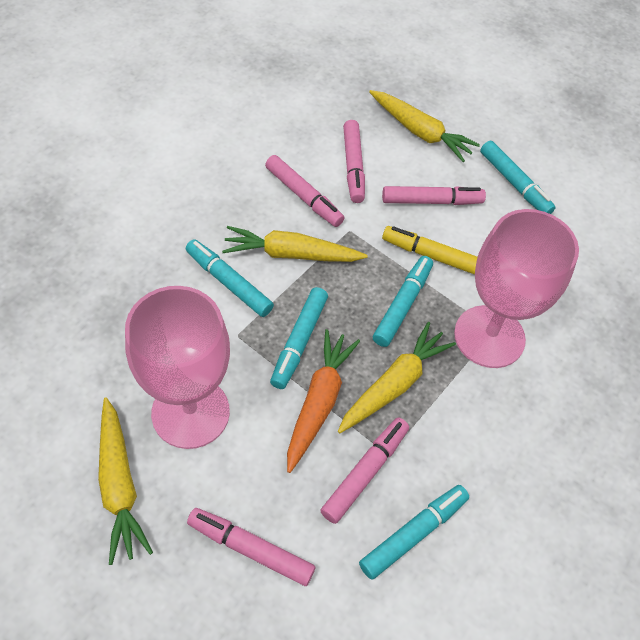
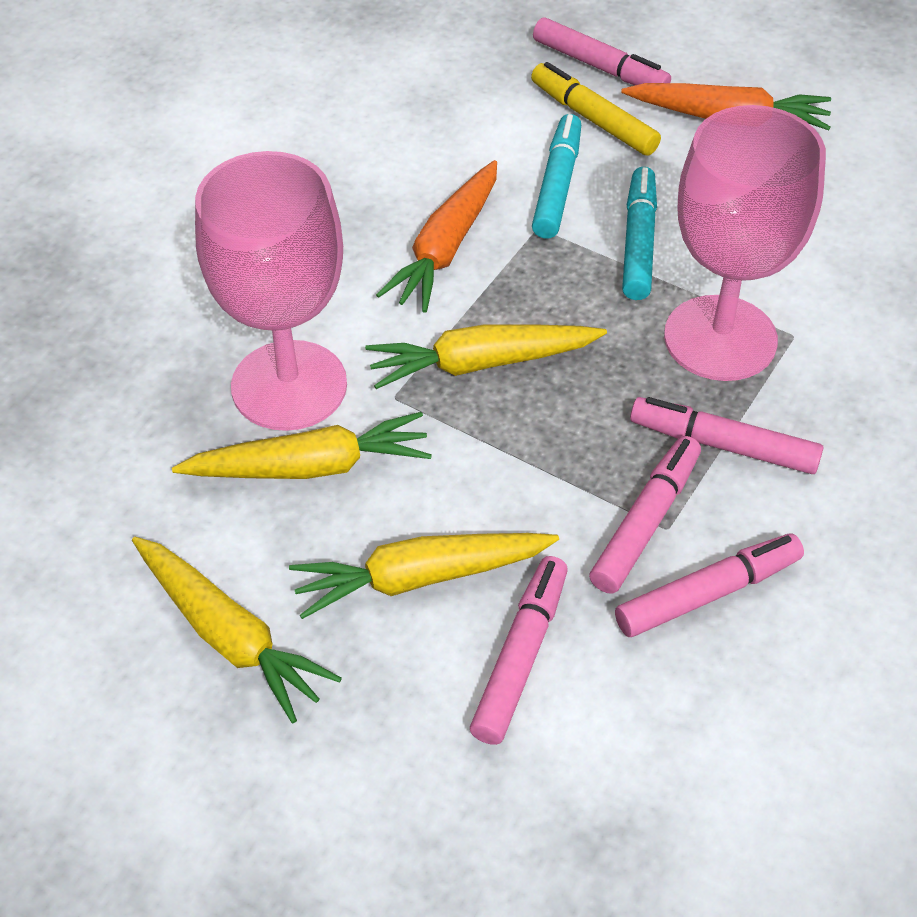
orange carrot: 1 -> 2
turquoise marker: 5 -> 2

